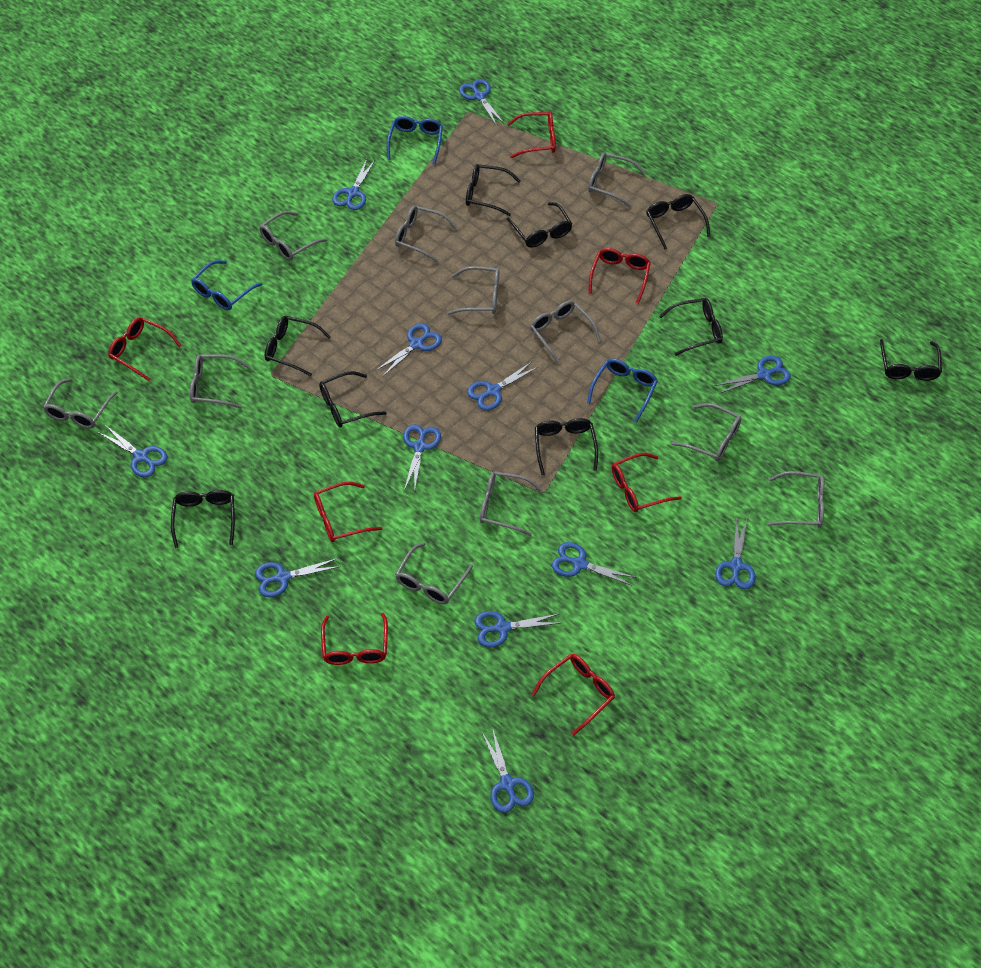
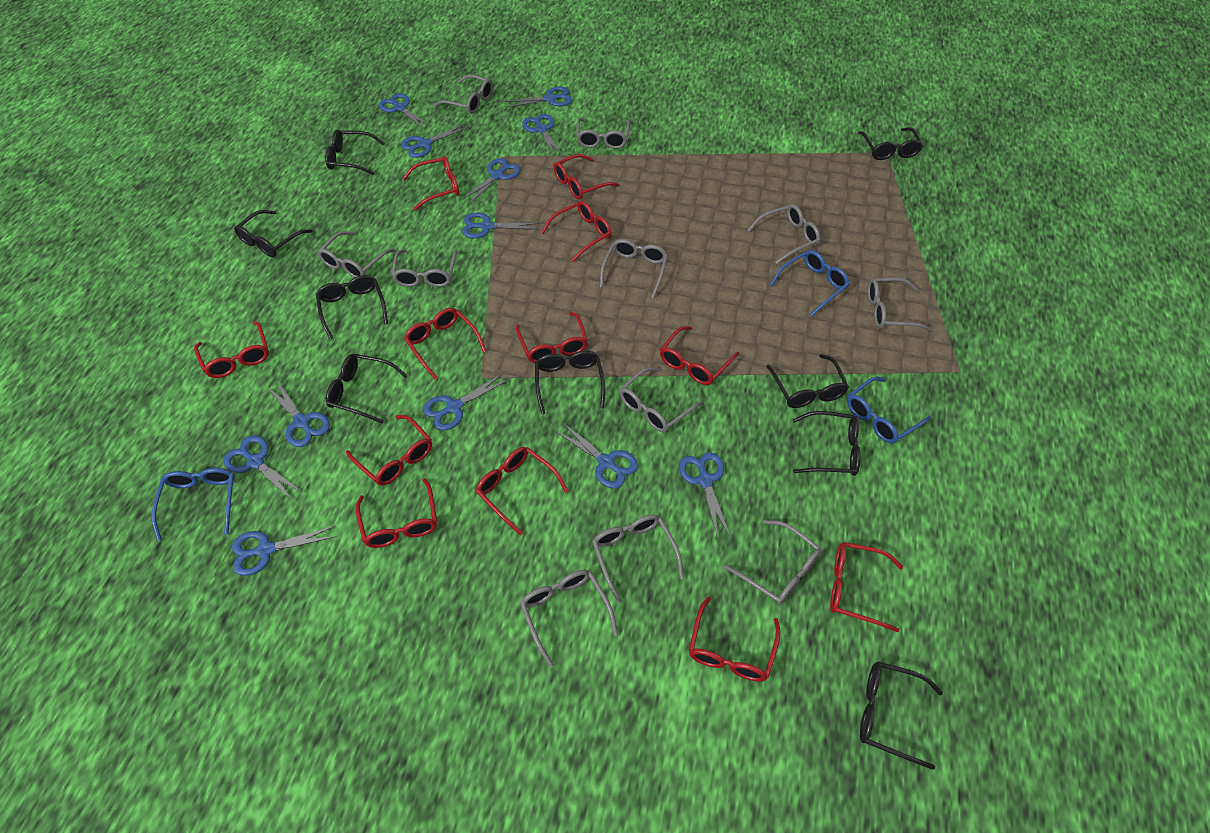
red glasses: 7 -> 12

